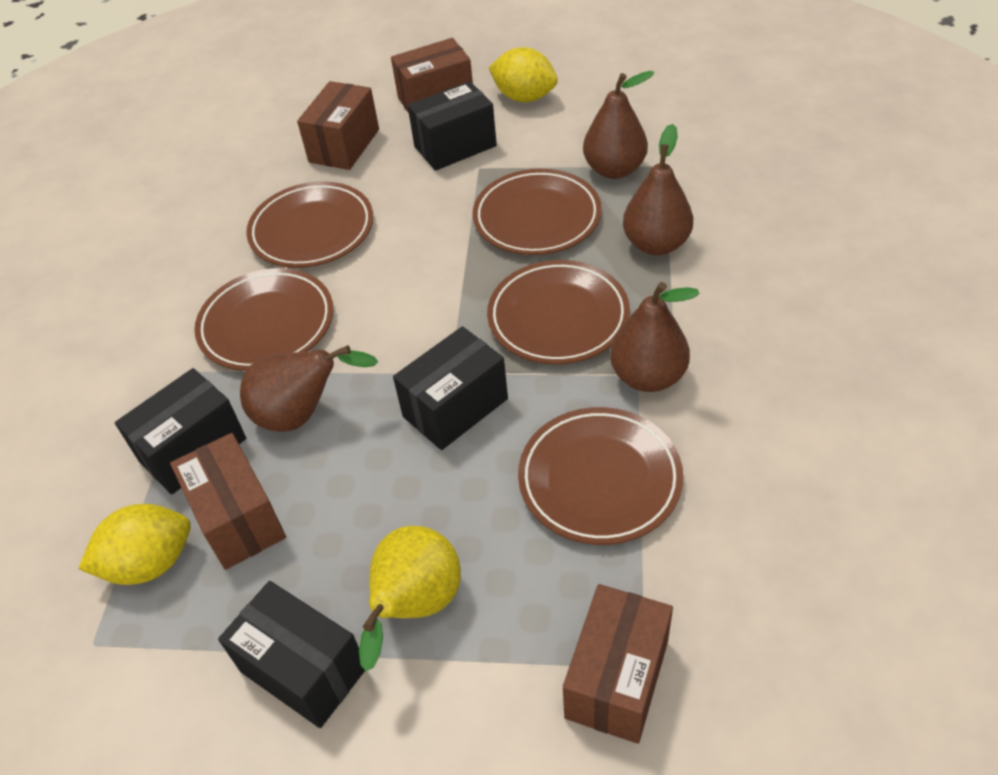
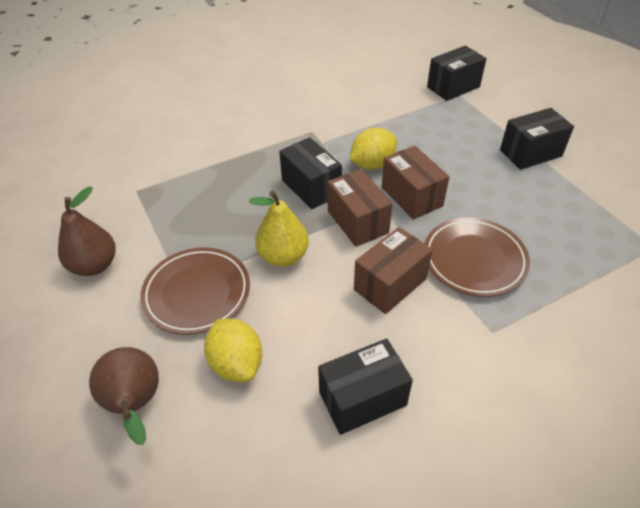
brown box: 4 -> 3
brown pear: 4 -> 2
brown plate: 5 -> 2

